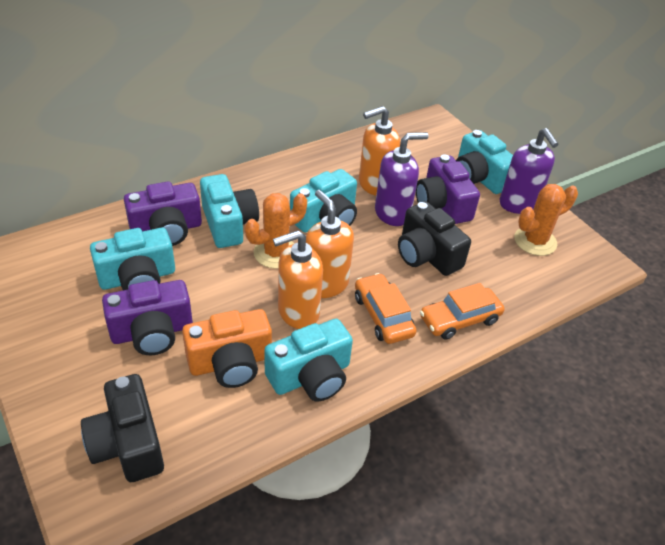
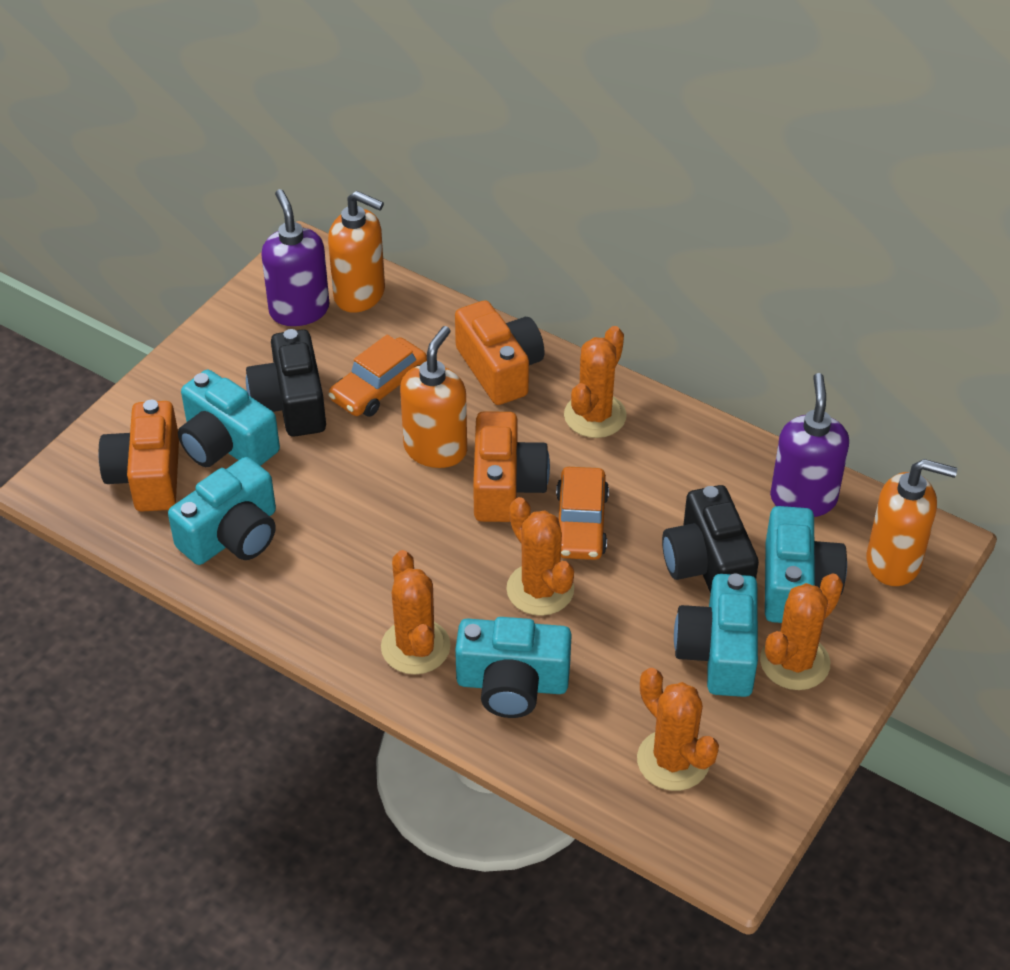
orange cactus: 2 -> 5
orange camera: 1 -> 3
purple camera: 3 -> 0

